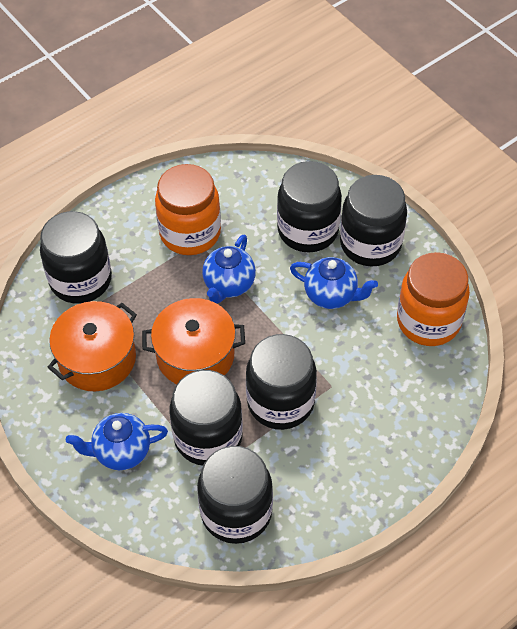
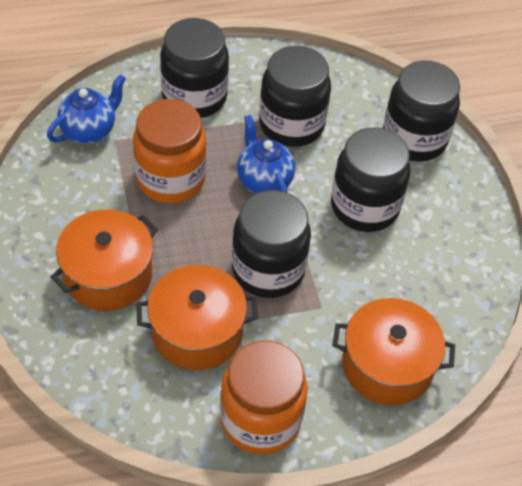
black jar: 6 -> 5
blue teapot: 3 -> 2
orange pot: 2 -> 3

